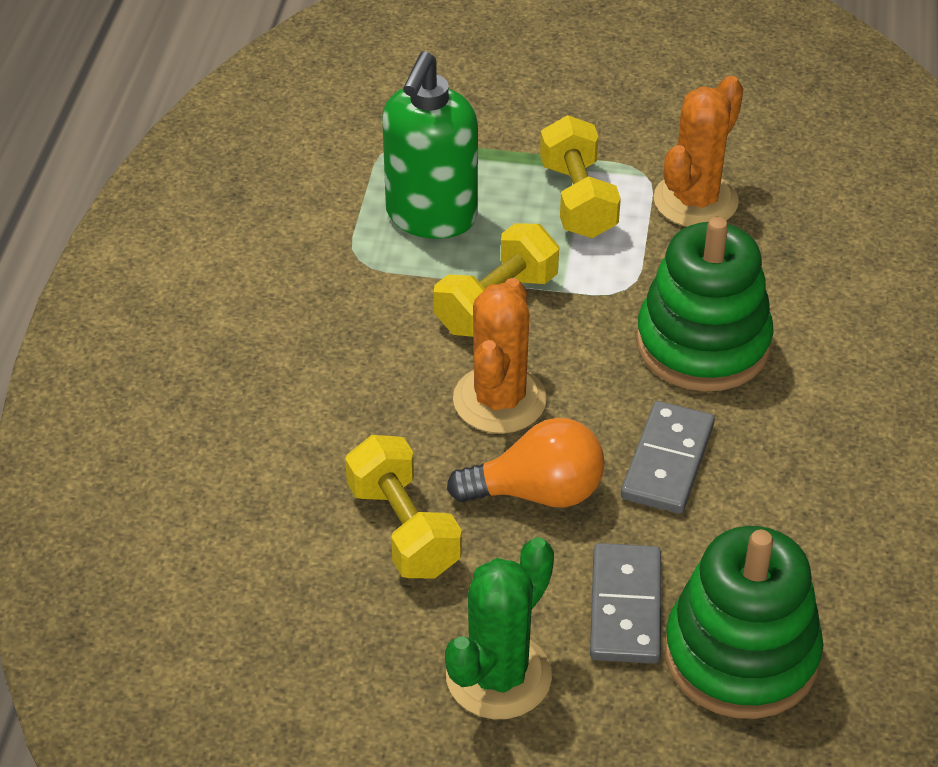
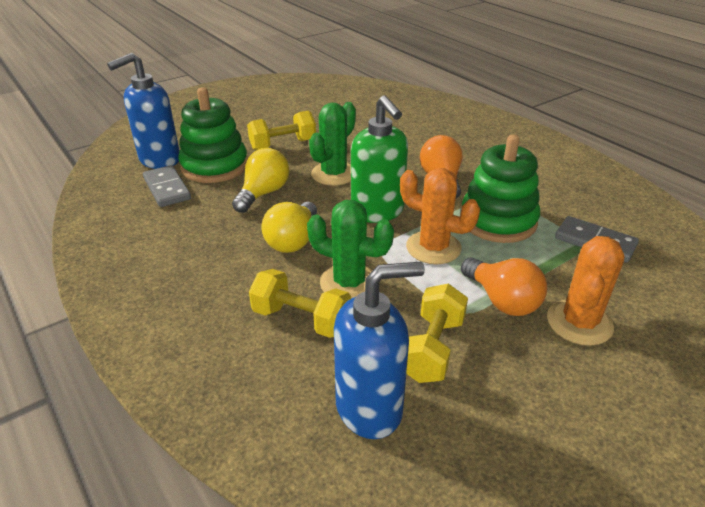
blue soap dispenser: 0 -> 2
green cactus: 1 -> 2
orange light bulb: 1 -> 2
yellow light bulb: 0 -> 2

